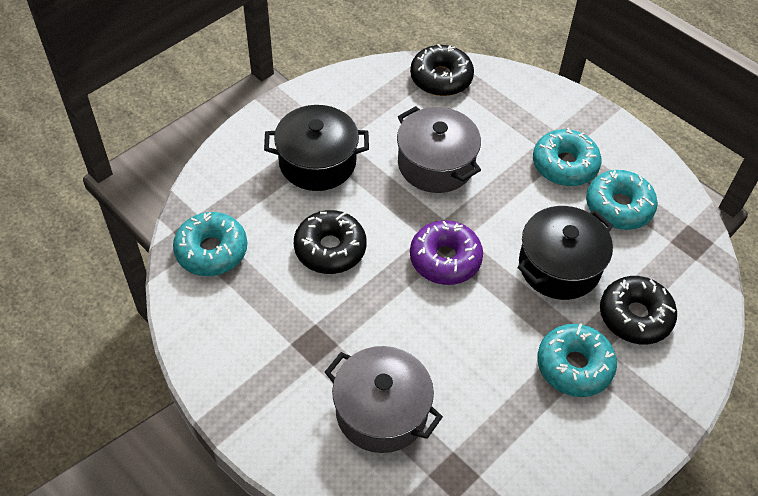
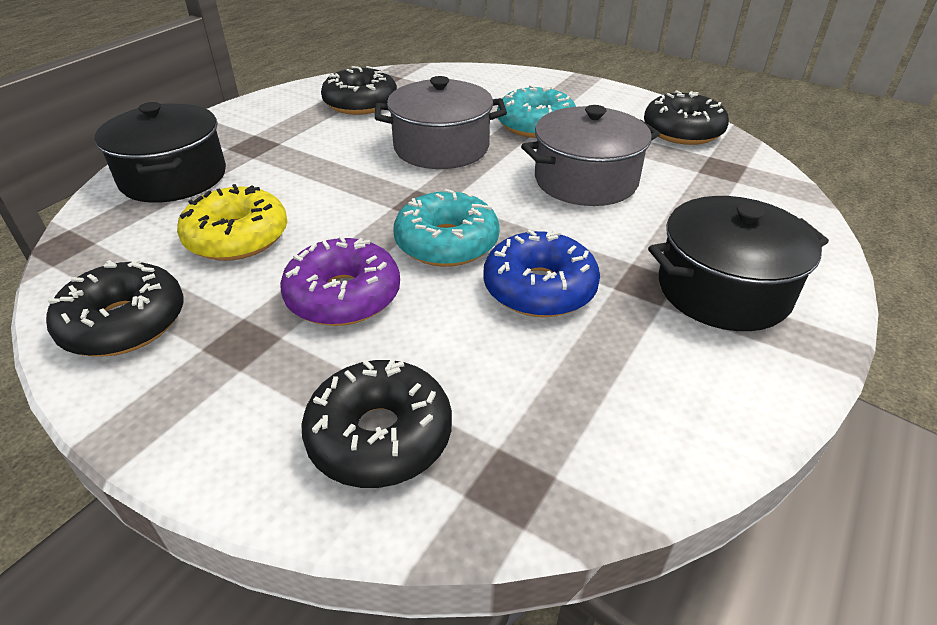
black donut: 3 -> 4
blue donut: 0 -> 1
turquoise donut: 4 -> 2
yellow donut: 0 -> 1

